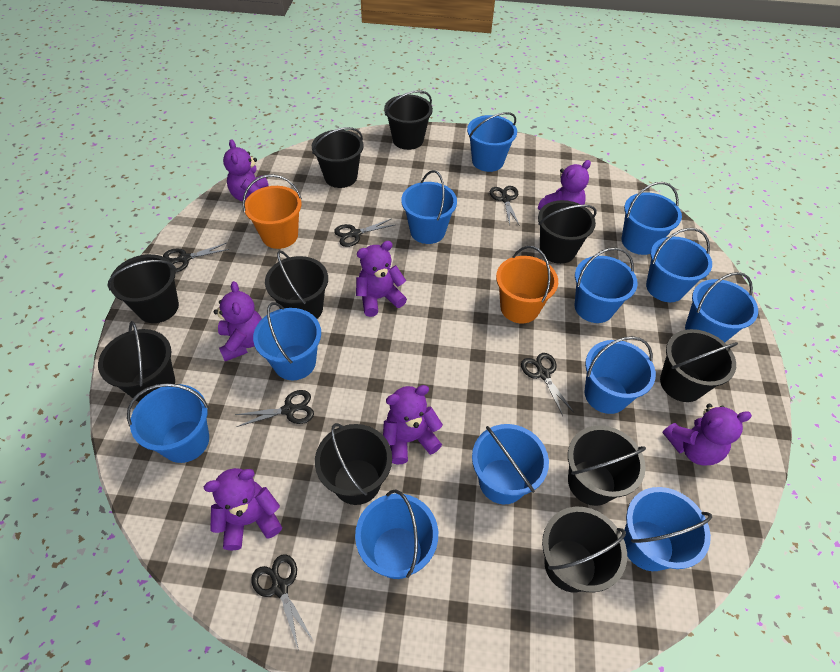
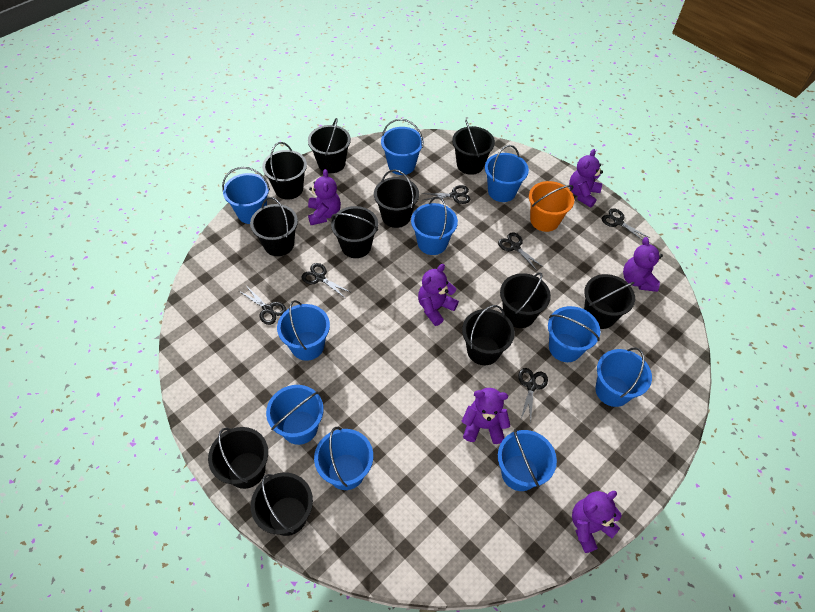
black bucket: 10 -> 11
blue bucket: 12 -> 10
orange bucket: 2 -> 1
purple teddy bear: 7 -> 6

